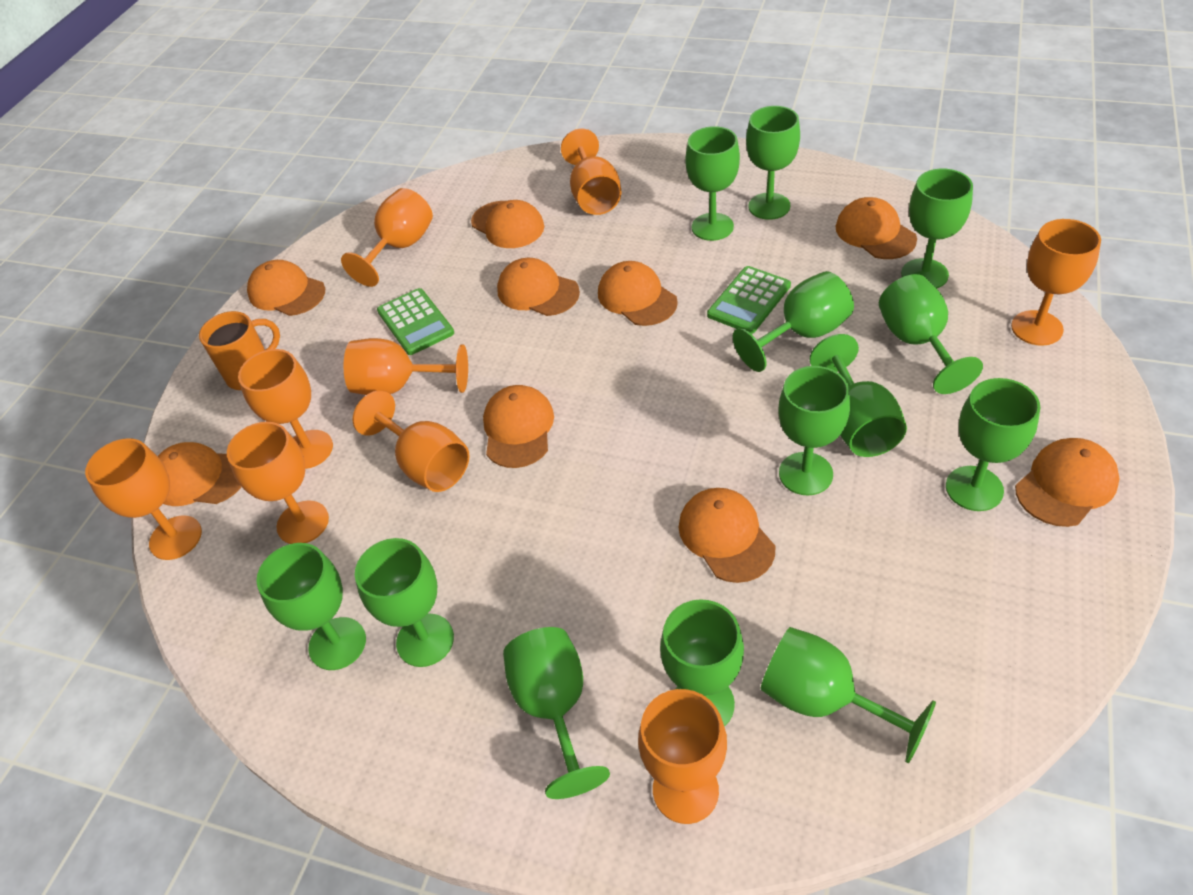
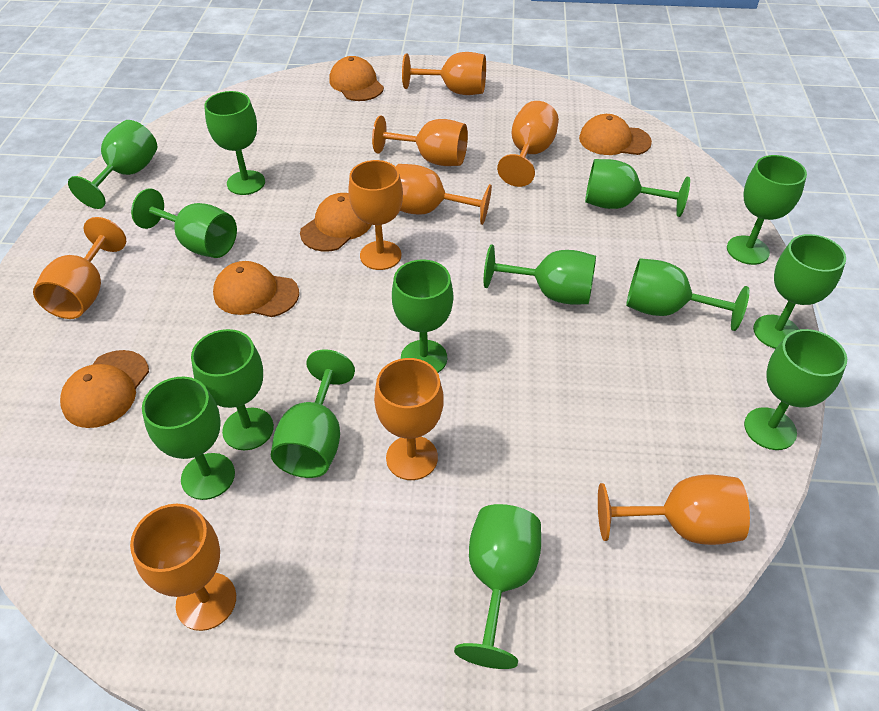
green calculator: 2 -> 0
green goblet: 13 -> 14
orange cap: 9 -> 5
orange mug: 1 -> 0

